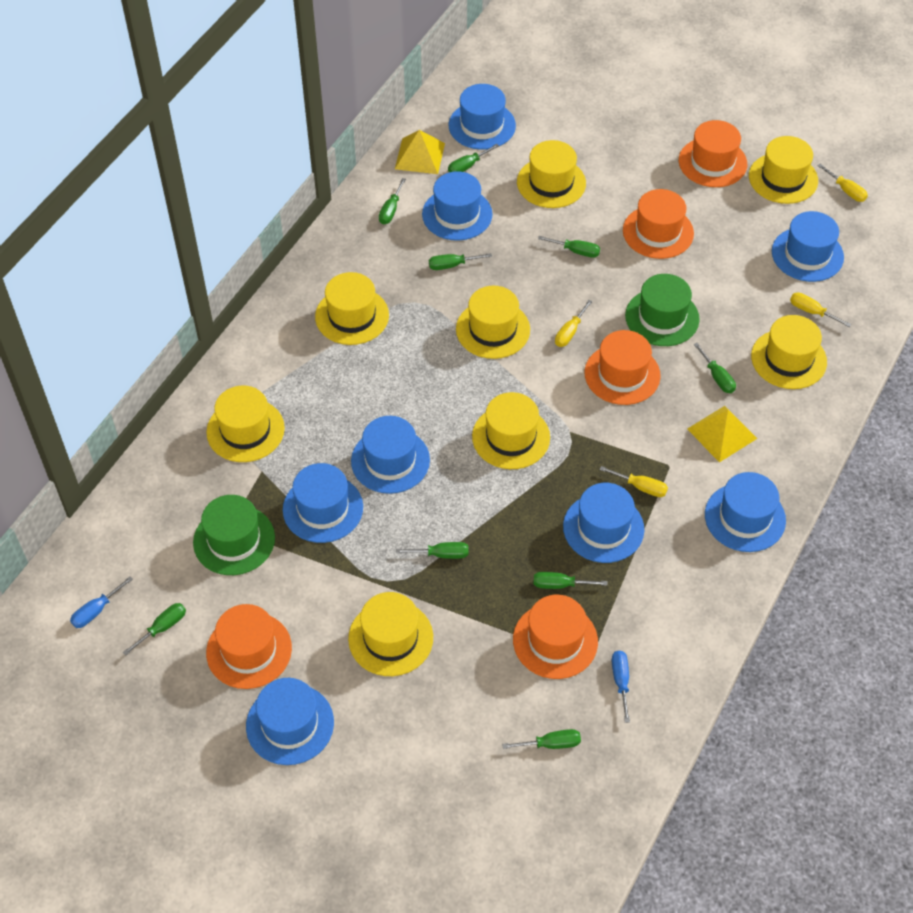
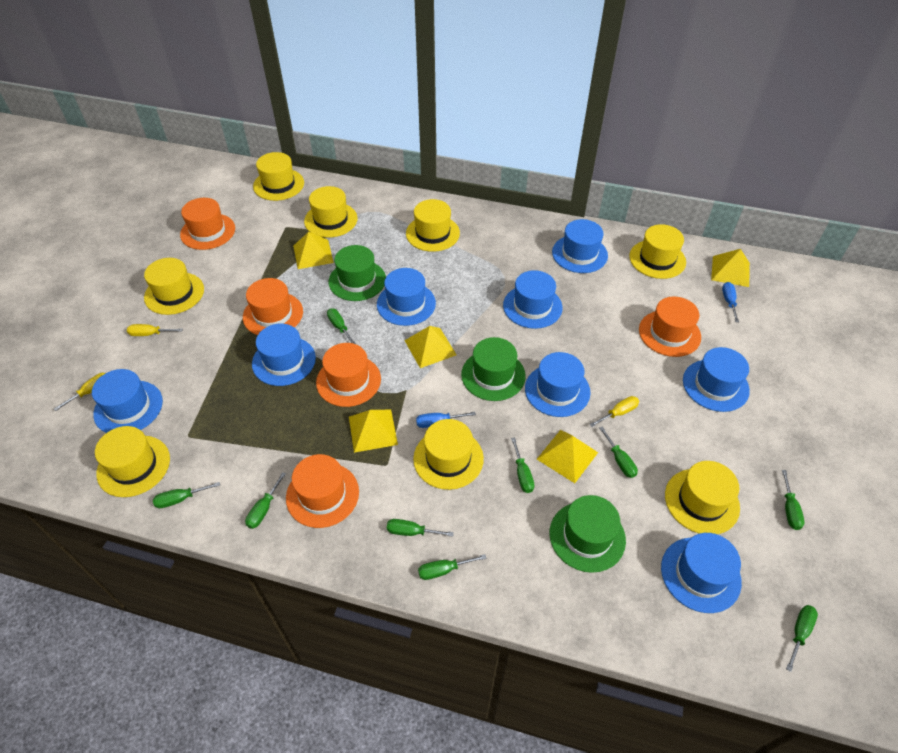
green hat: 2 -> 3
yellow pyramid: 2 -> 5
yellow screwdriver: 4 -> 3

